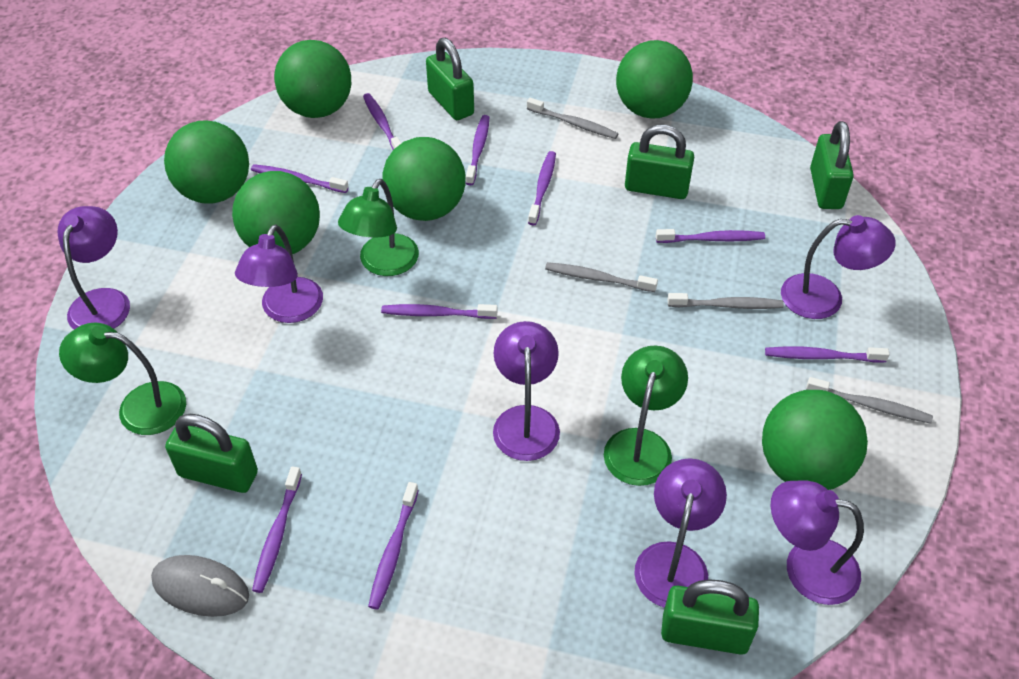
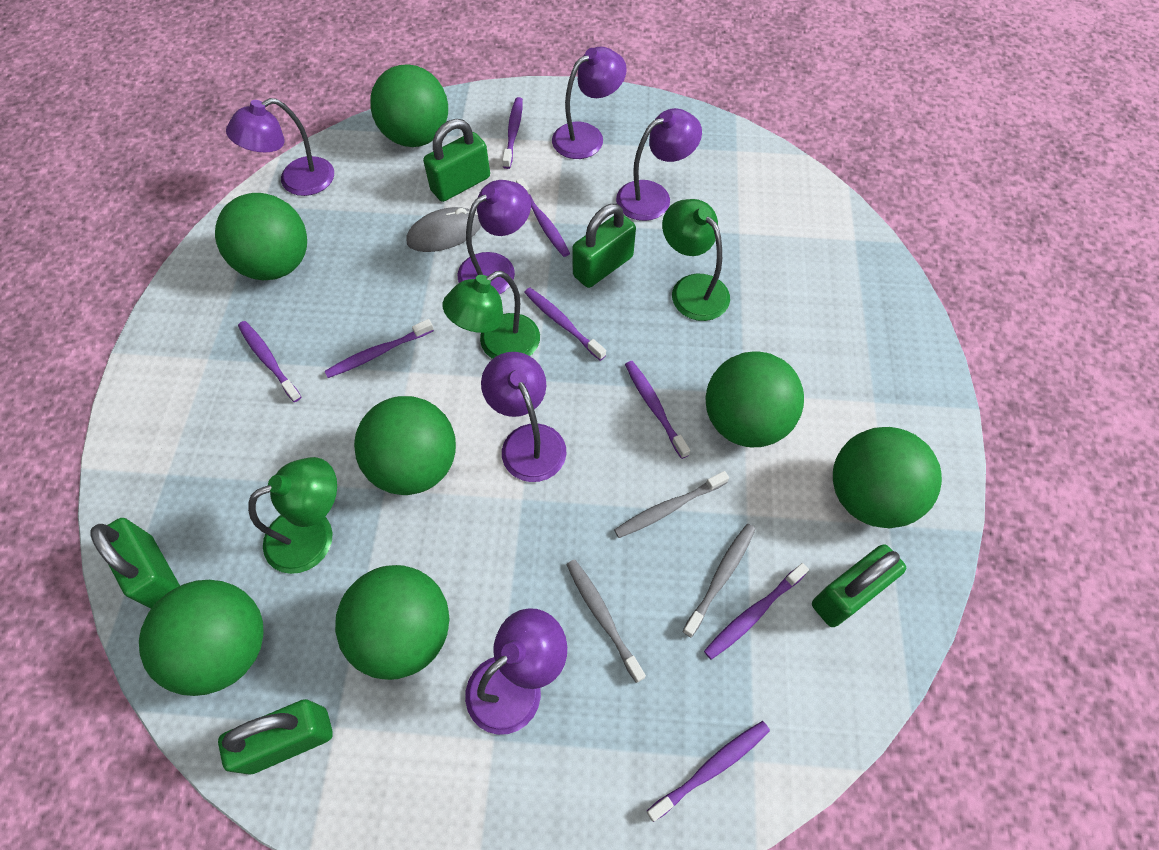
green ball: 6 -> 7
grey toothbrush: 4 -> 3
purple toothbrush: 9 -> 8

